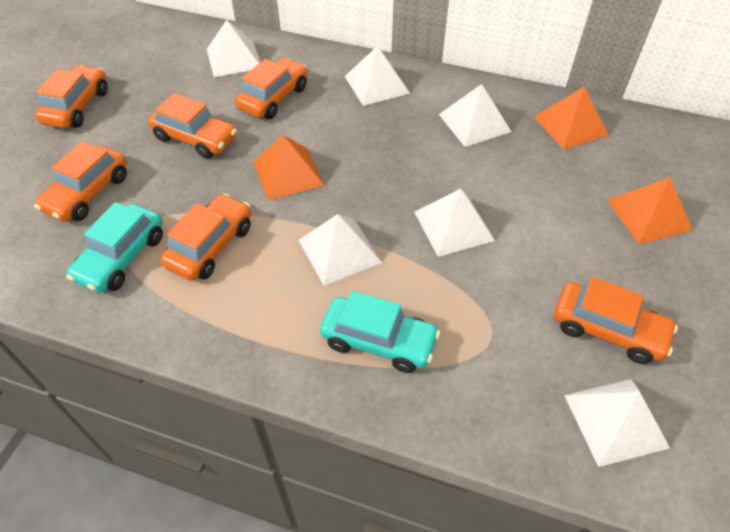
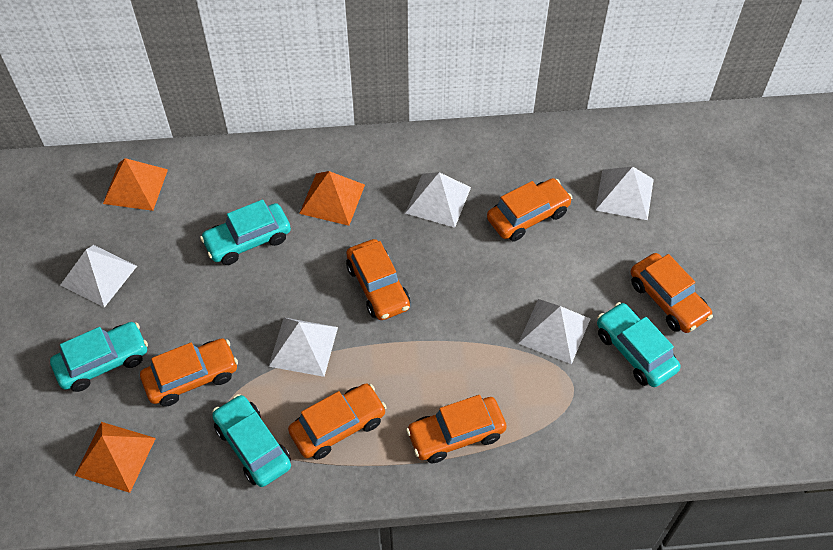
turquoise car: 2 -> 4
white pyramid: 6 -> 5

